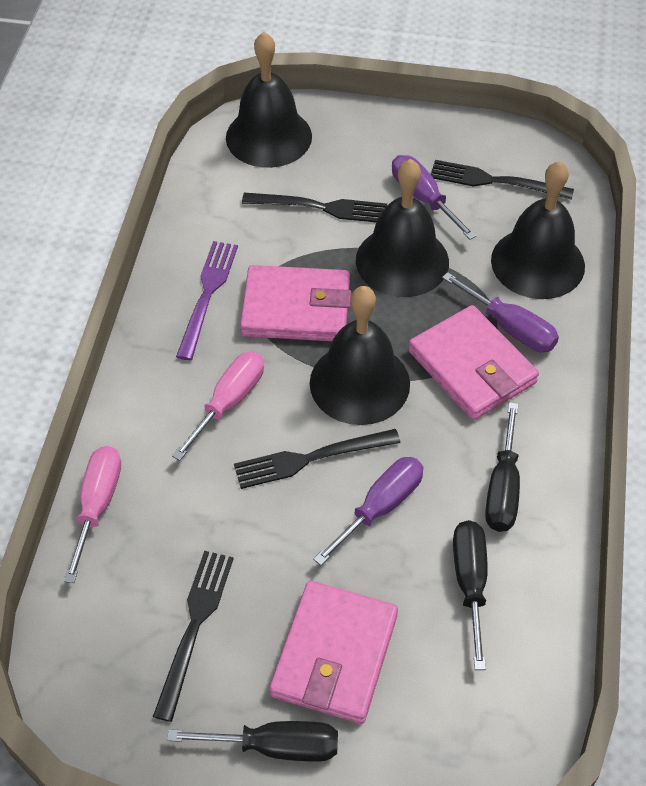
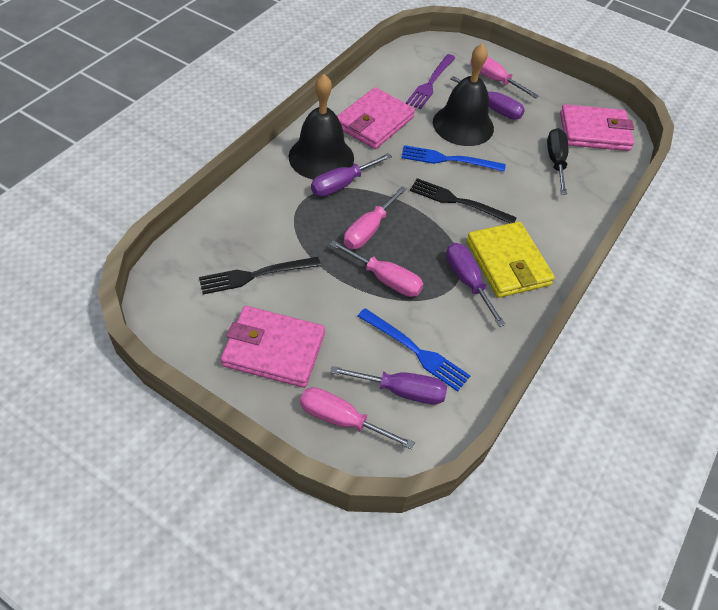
black bell: 4 -> 2
black fork: 4 -> 2
black screwdriver: 3 -> 1
blue fork: 0 -> 2
pink screwdriver: 2 -> 4
purple screwdriver: 3 -> 4
yellow wallet: 0 -> 1

